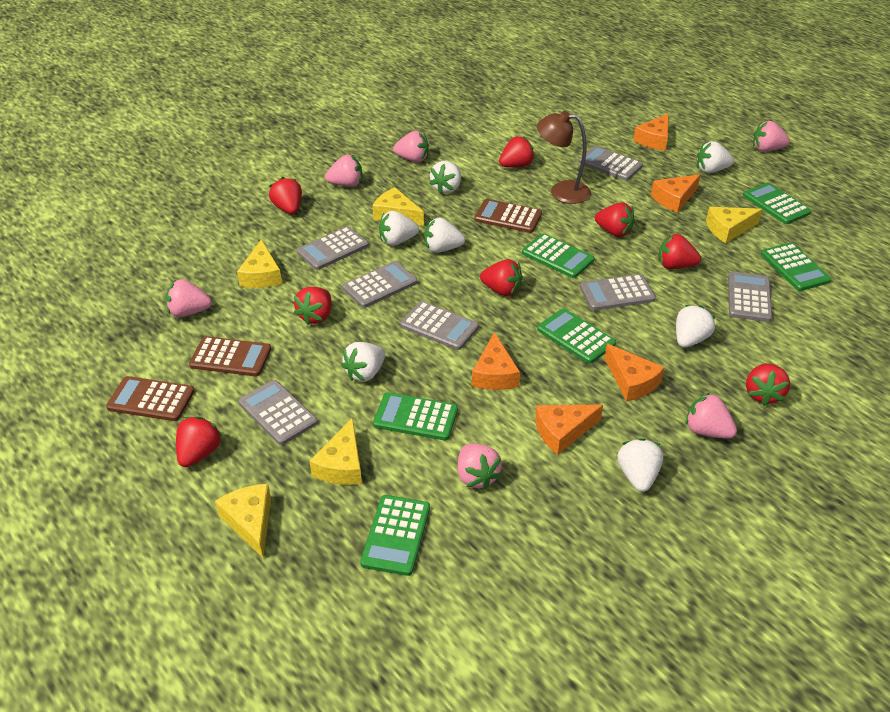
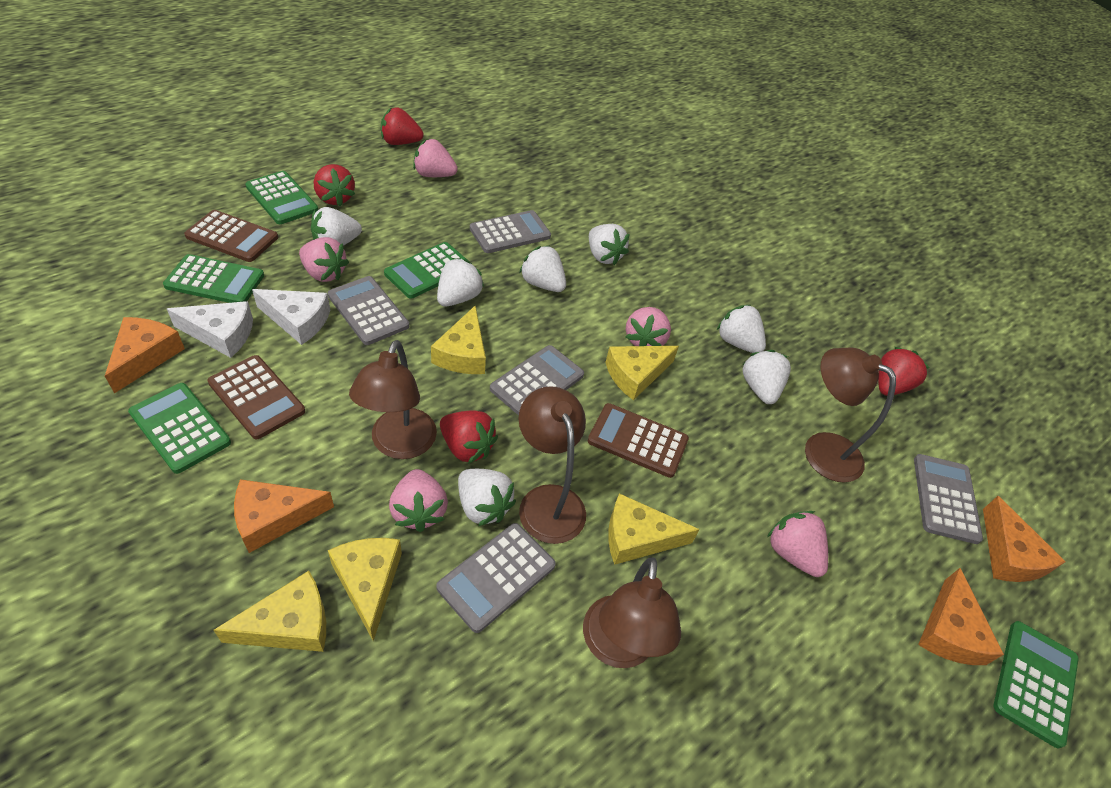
brown lamp: 1 -> 4
green calculator: 6 -> 5
grey calculator: 7 -> 5
orange cheese: 5 -> 4
pink strawberry: 6 -> 5
red strawberry: 8 -> 4
white cheese: 0 -> 2

